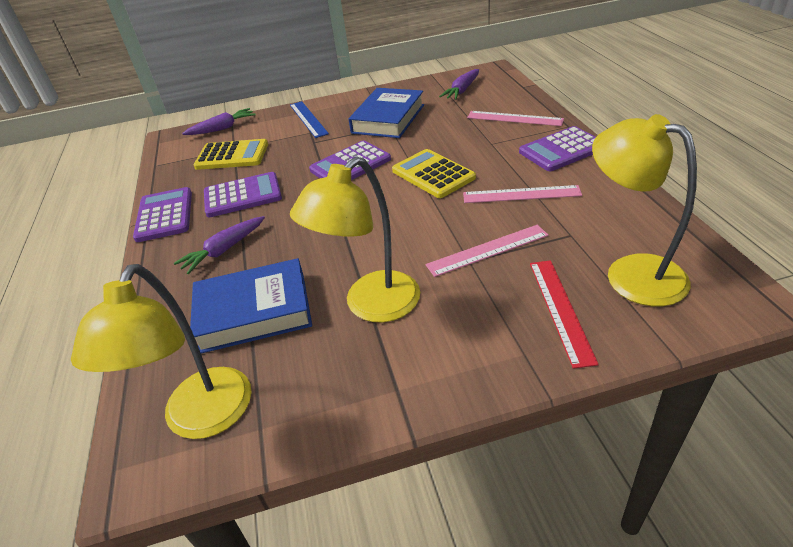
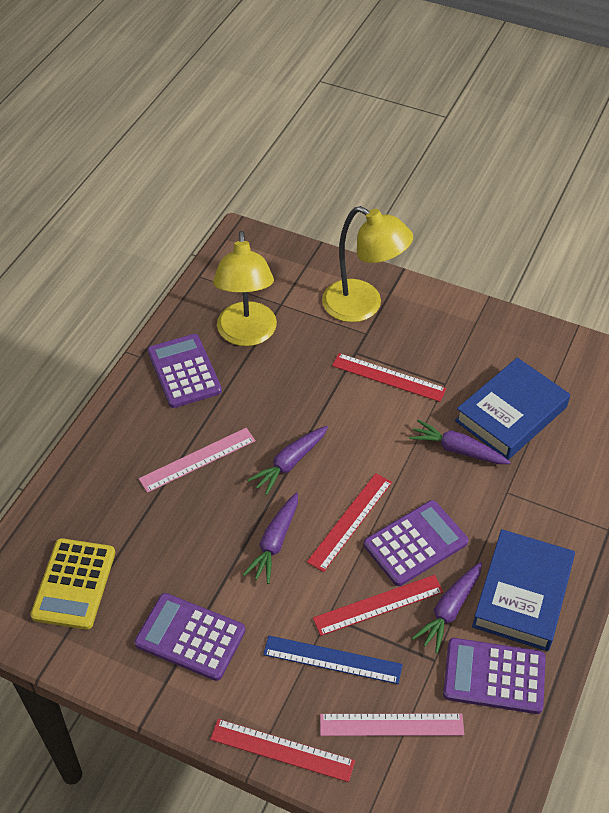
pink ruler: 3 -> 2
purple carrot: 3 -> 4
red ruler: 1 -> 4
yellow calculator: 2 -> 1
yellow lamp: 3 -> 2

